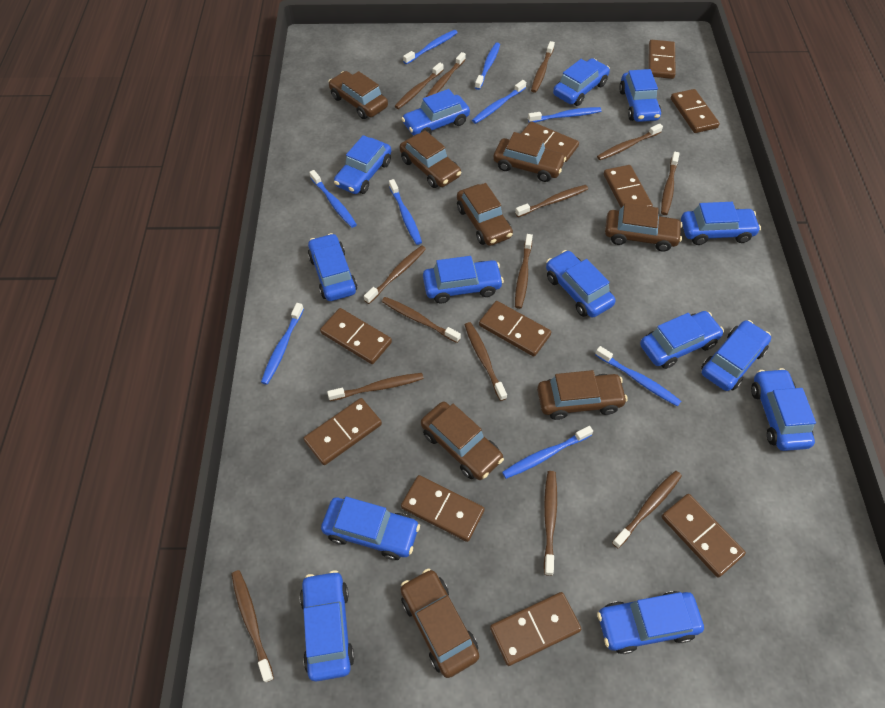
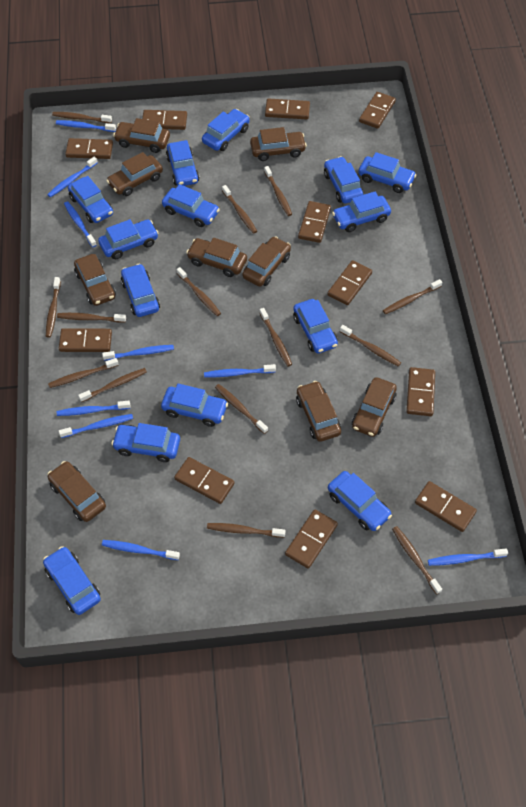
brown car: 8 -> 9
brown domino: 10 -> 11

